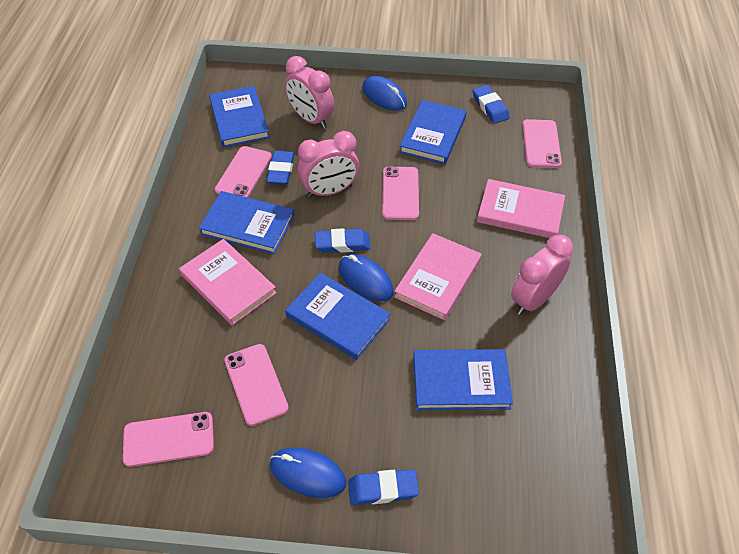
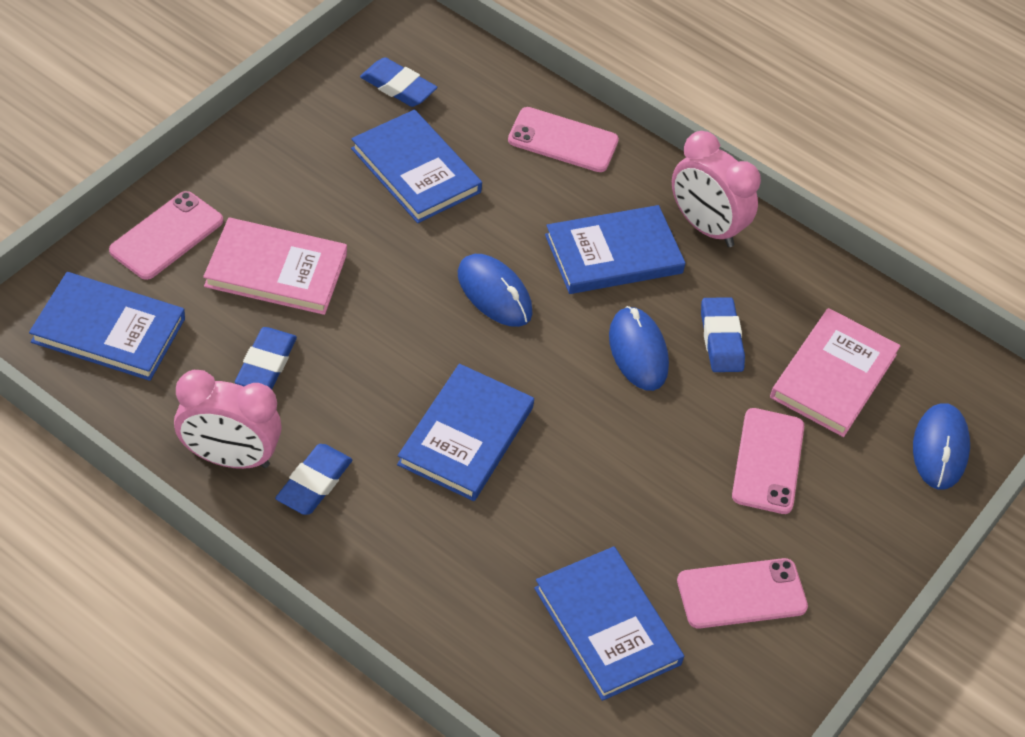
pink book: 3 -> 2
pink clock: 3 -> 2
pink phone: 5 -> 4

